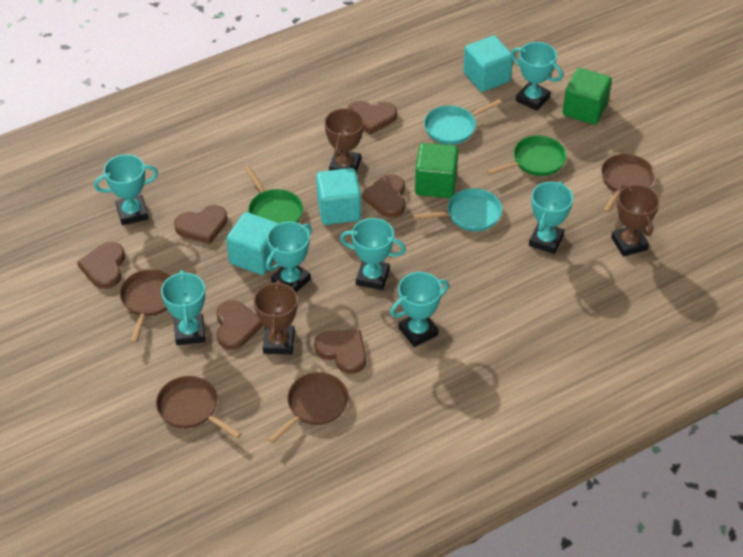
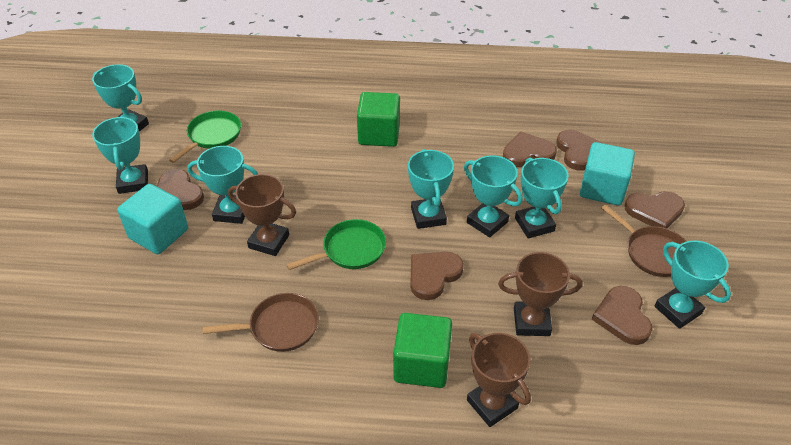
brown pan: 4 -> 2
turquoise cube: 3 -> 2
turquoise pan: 2 -> 0

